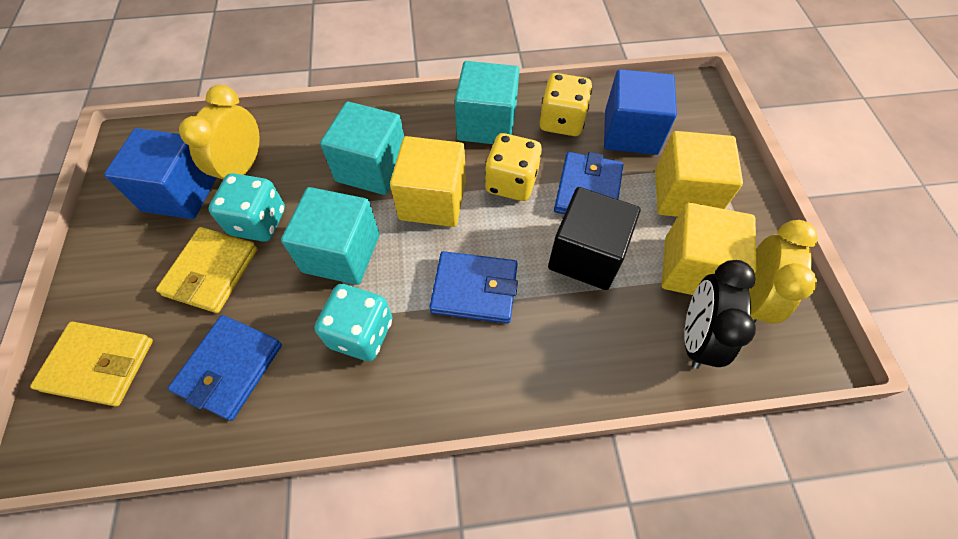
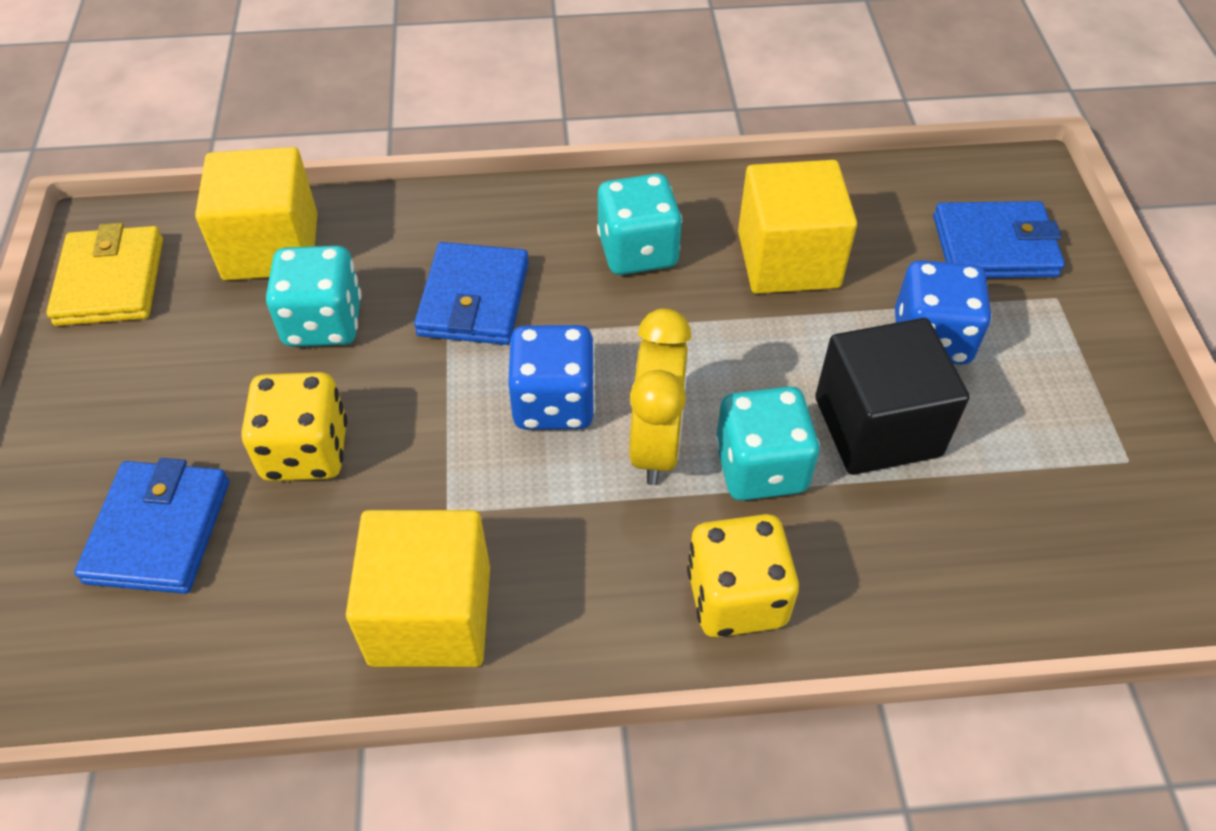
black clock: 1 -> 0
blue cube: 2 -> 0
blue dice: 0 -> 2
turquoise cube: 3 -> 0
turquoise dice: 2 -> 3
yellow clock: 2 -> 1
yellow wallet: 2 -> 1

